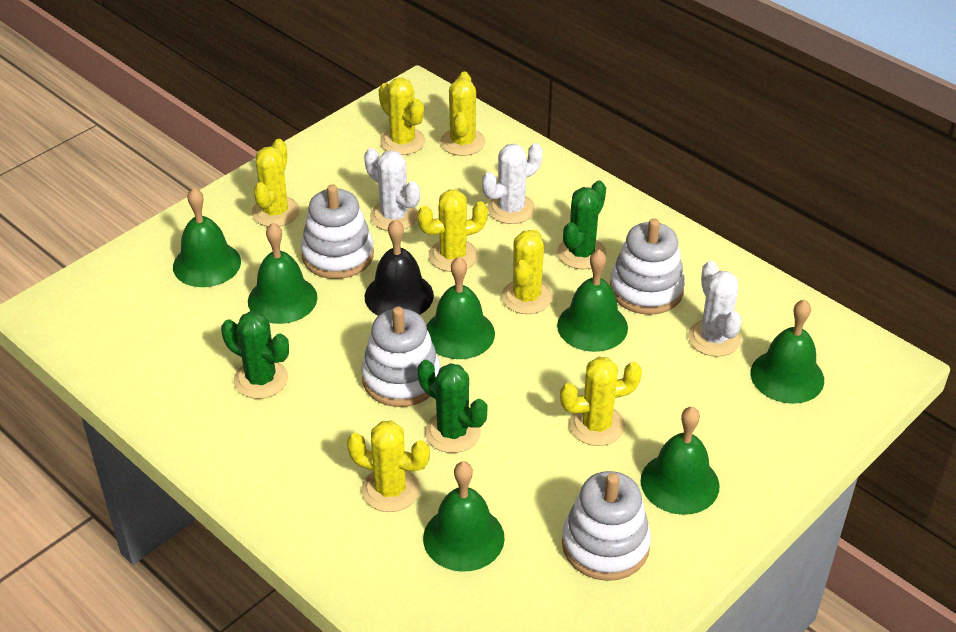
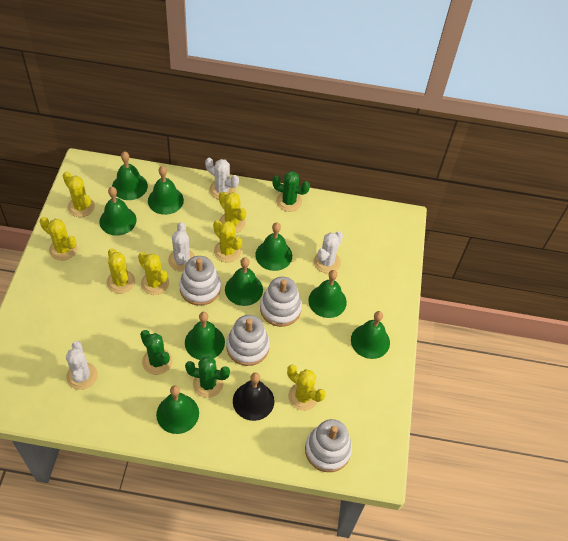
green bell: 7 -> 9
white cactus: 3 -> 4

